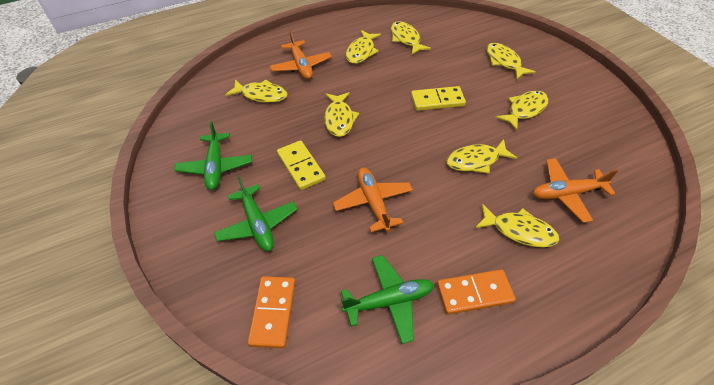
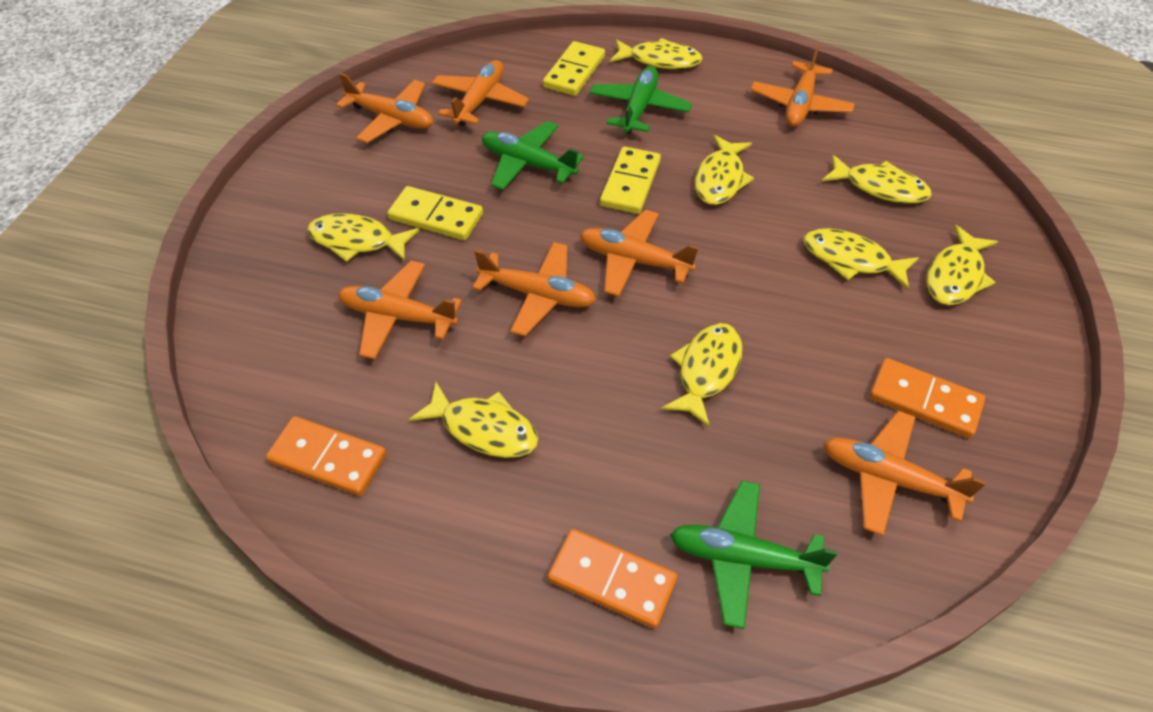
orange domino: 2 -> 3
orange plane: 3 -> 7
yellow domino: 2 -> 3

